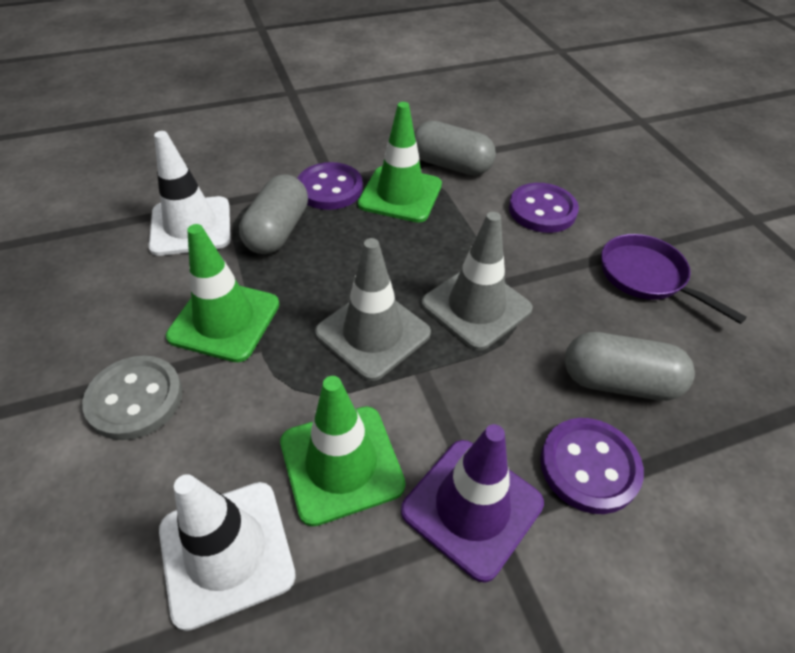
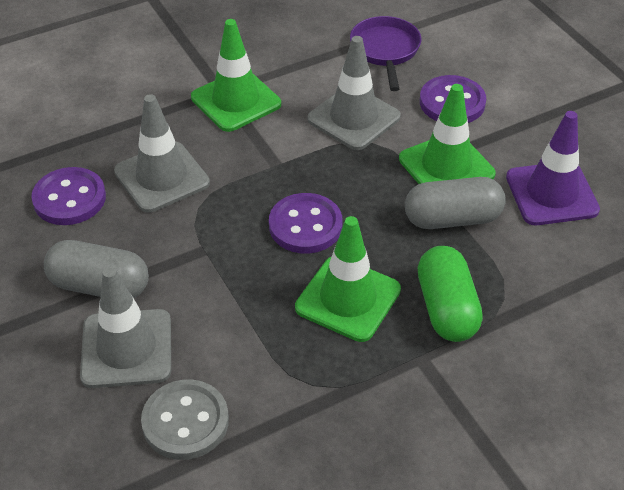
green capsule: 0 -> 1
grey capsule: 3 -> 2
grey traffic cone: 2 -> 3
white traffic cone: 2 -> 0

